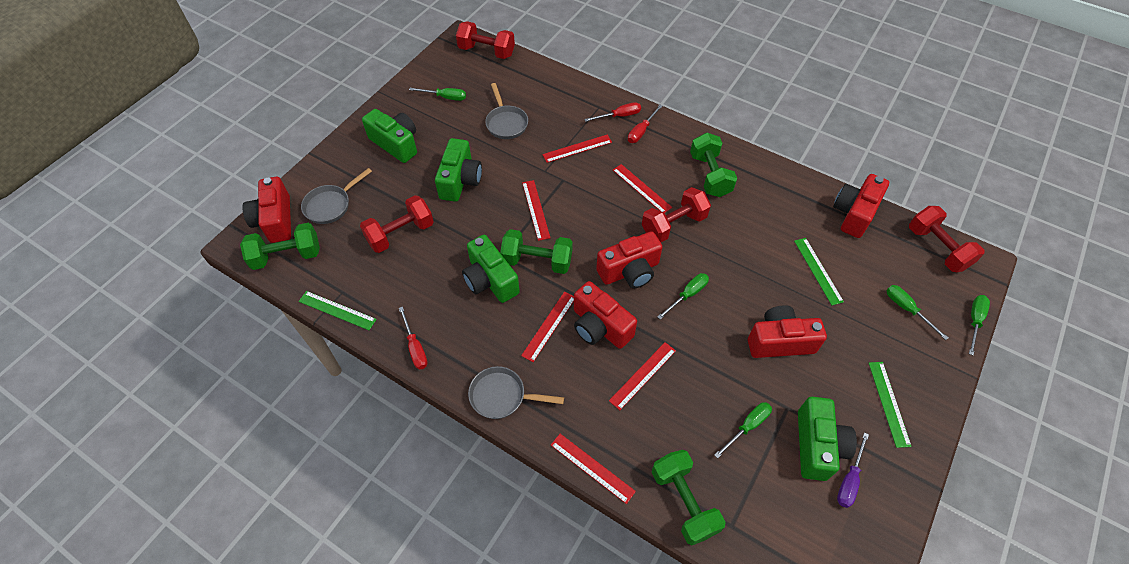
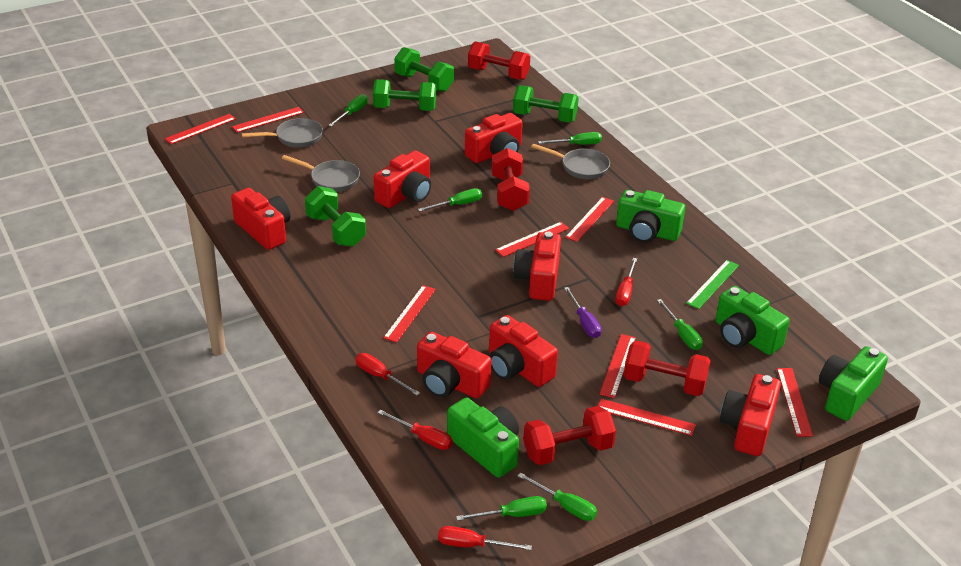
green ruler: 3 -> 1
green screwdriver: 5 -> 6
red camera: 5 -> 7
red ruler: 6 -> 8
red screwdriver: 3 -> 4

